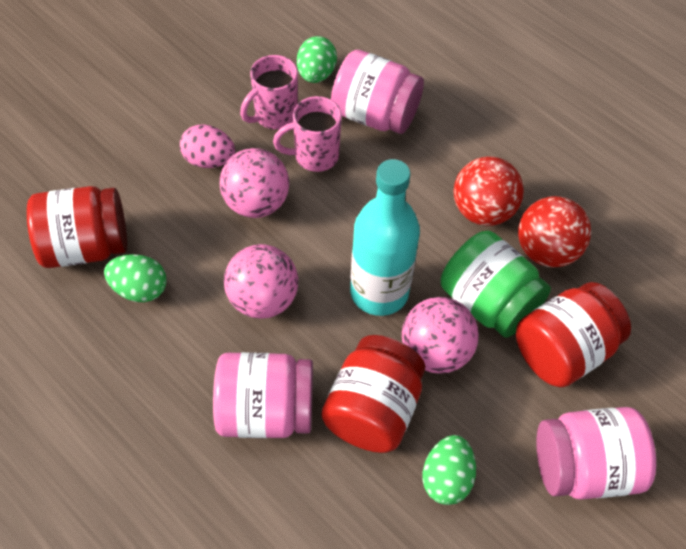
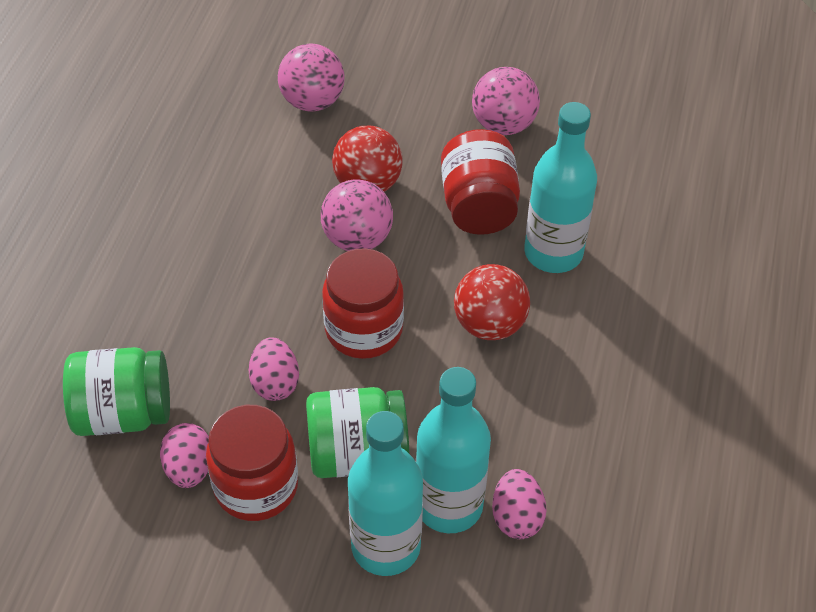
green egg: 3 -> 0
green jar: 1 -> 2
pink egg: 1 -> 3
pink jar: 3 -> 0
pink mug: 2 -> 0
turquoise bottle: 1 -> 3

